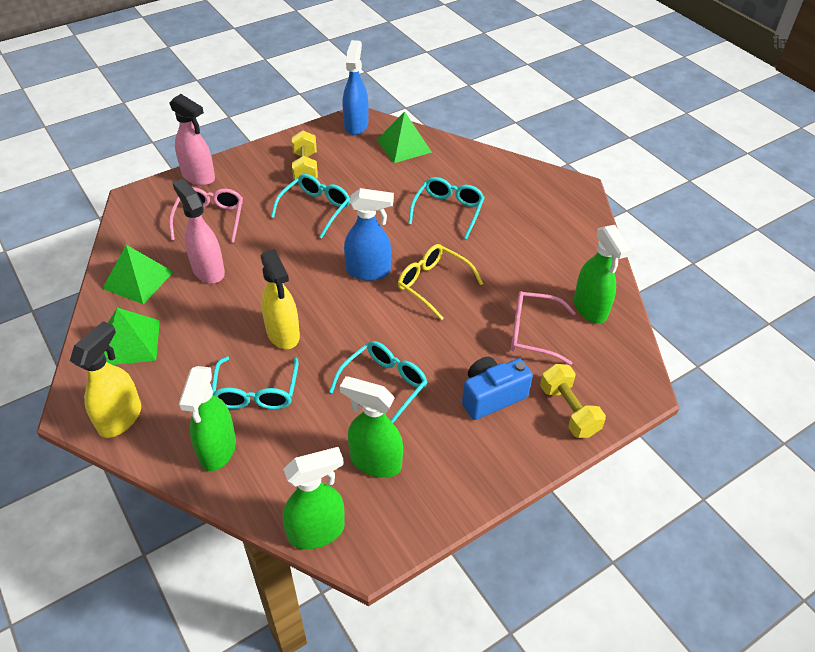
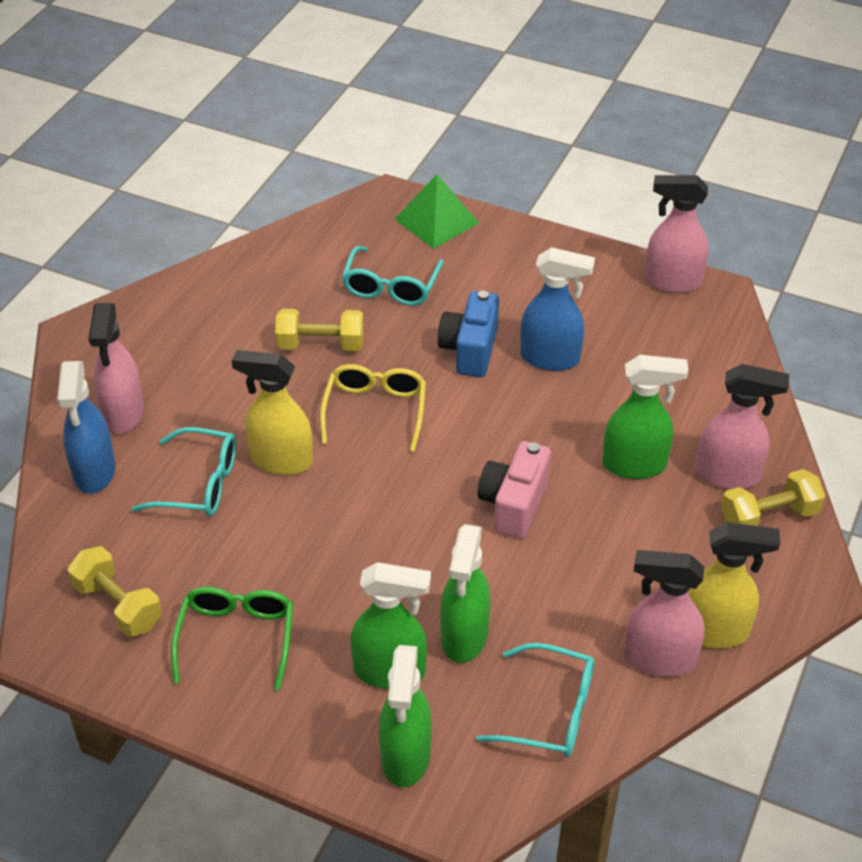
green glasses: 0 -> 1
green pyramid: 3 -> 1
pink camera: 0 -> 1
pink glasses: 2 -> 0
pink spray bottle: 2 -> 4
turquoise glasses: 4 -> 3
yellow dumbbell: 2 -> 3

